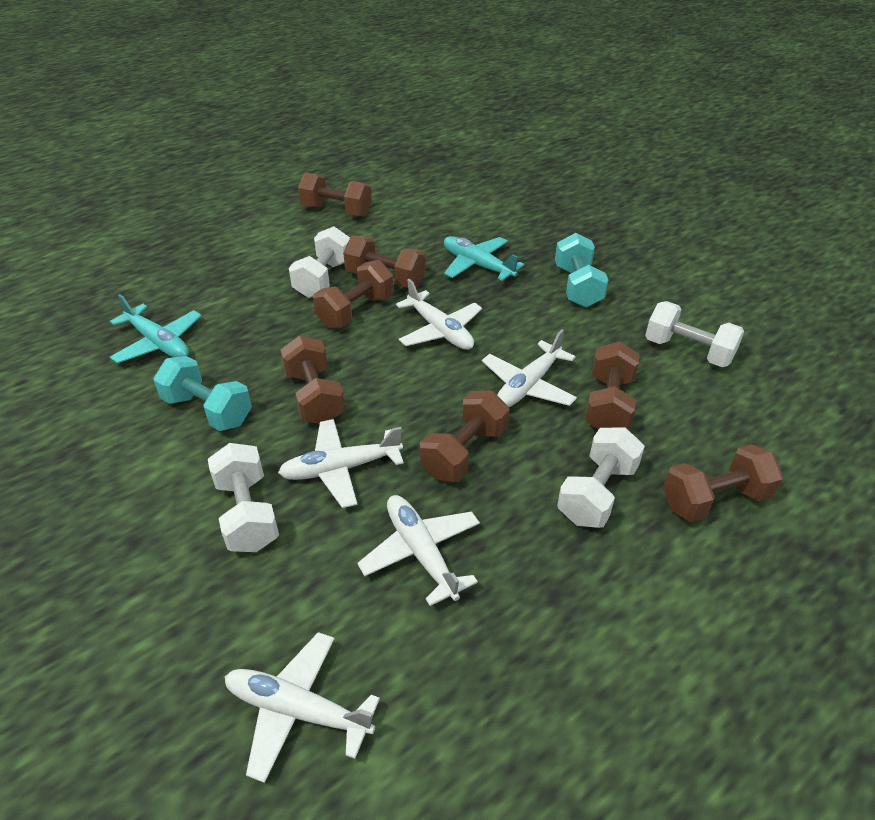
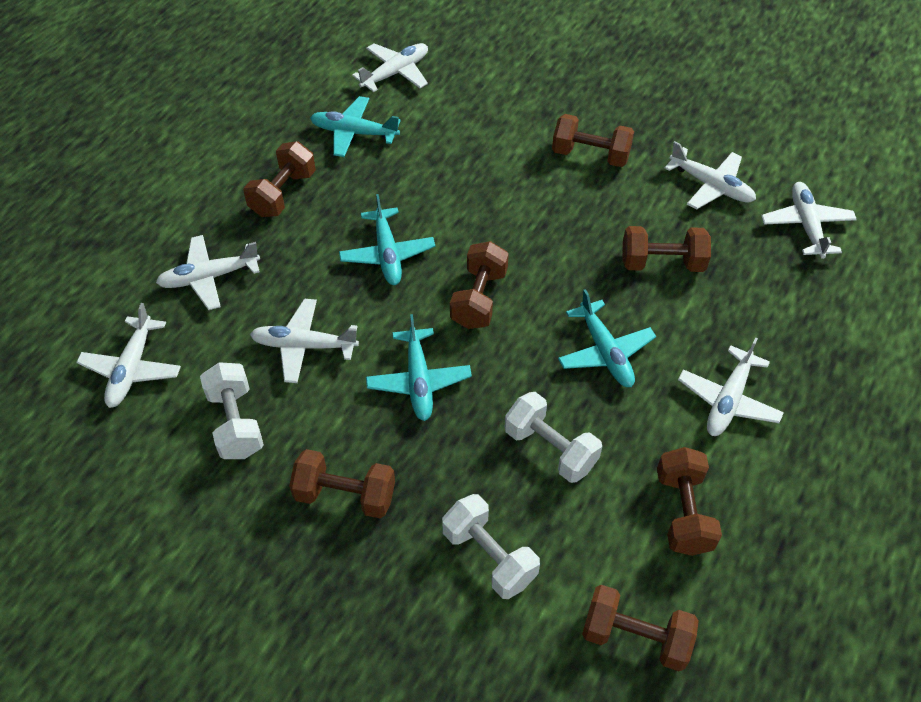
turquoise dumbbell: 2 -> 0
turquoise plane: 2 -> 4
white dumbbell: 4 -> 3
white plane: 5 -> 7

